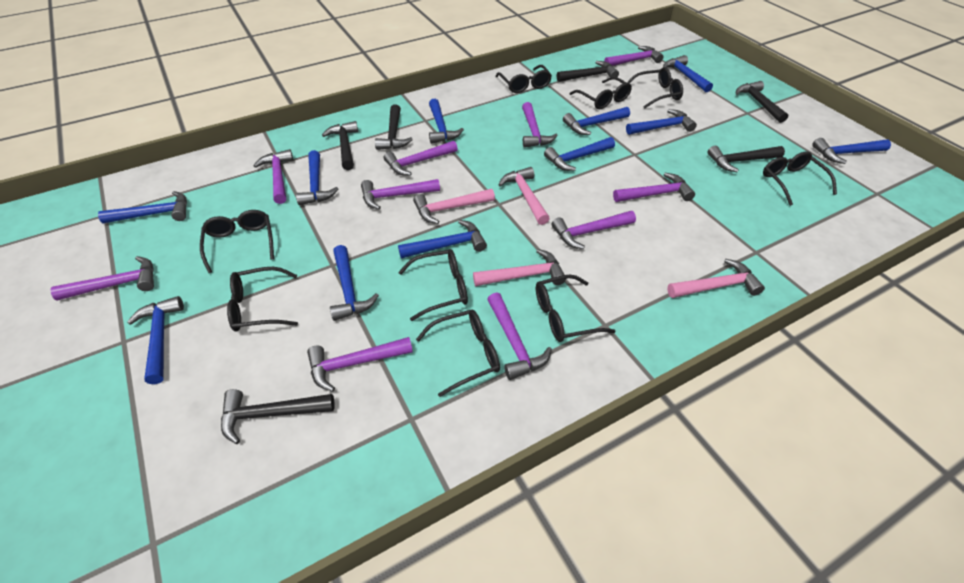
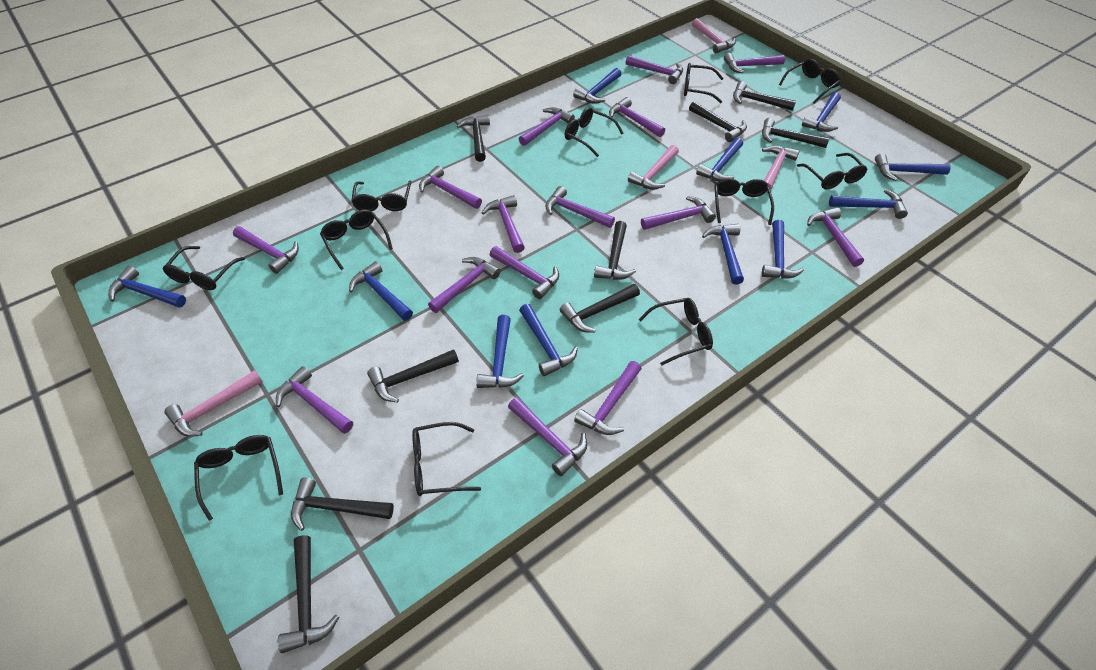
black glasses: 9 -> 11
black hammer: 6 -> 9
purple hammer: 10 -> 15

